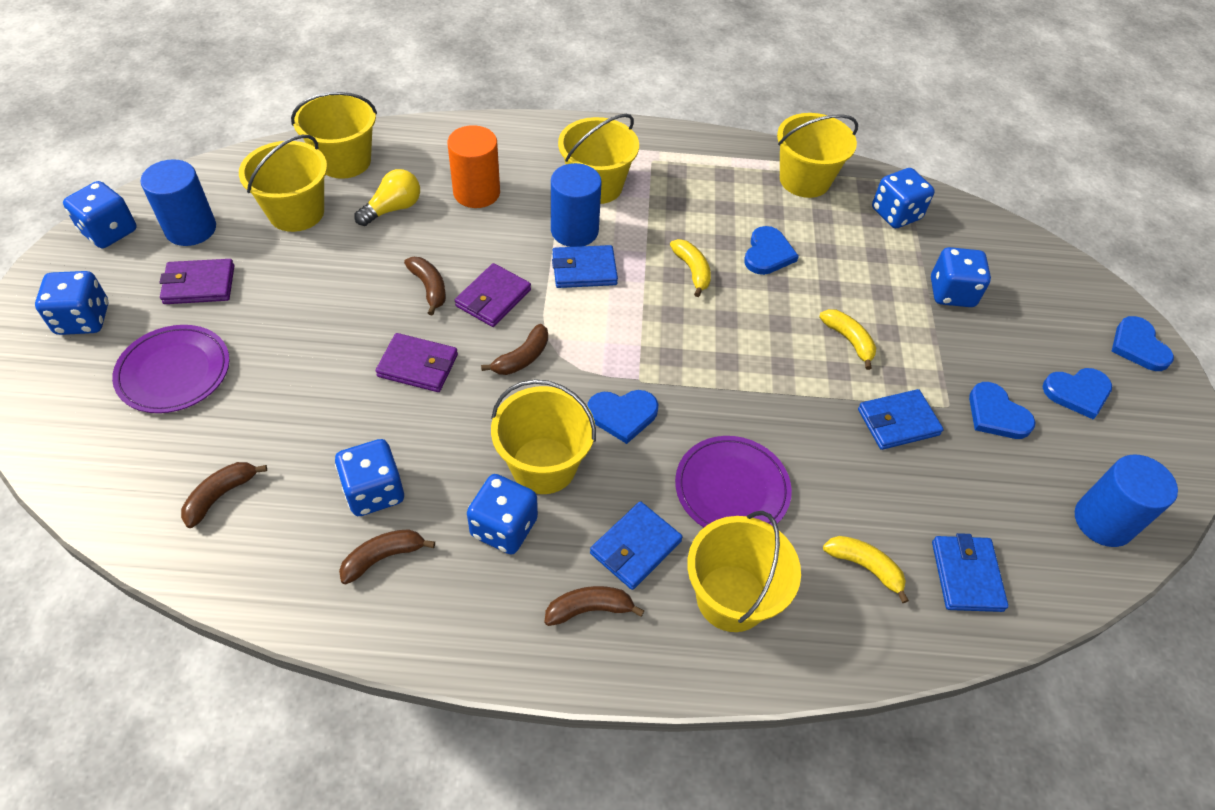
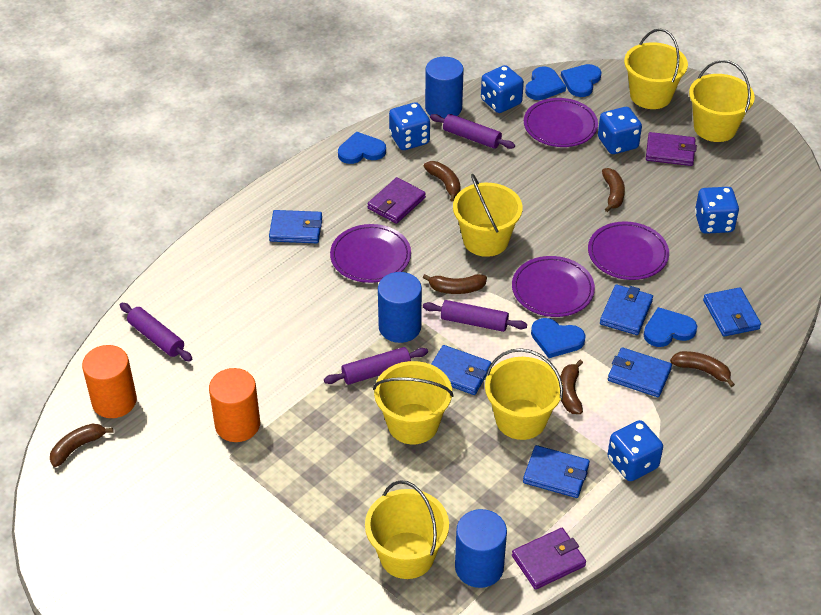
blue dice: 6 -> 5
blue wallet: 4 -> 6
brown banana: 5 -> 6
orange cylinder: 1 -> 2
purple plate: 2 -> 4
purple rolling pin: 0 -> 4
yellow banana: 3 -> 0
yellow light bulb: 1 -> 0

